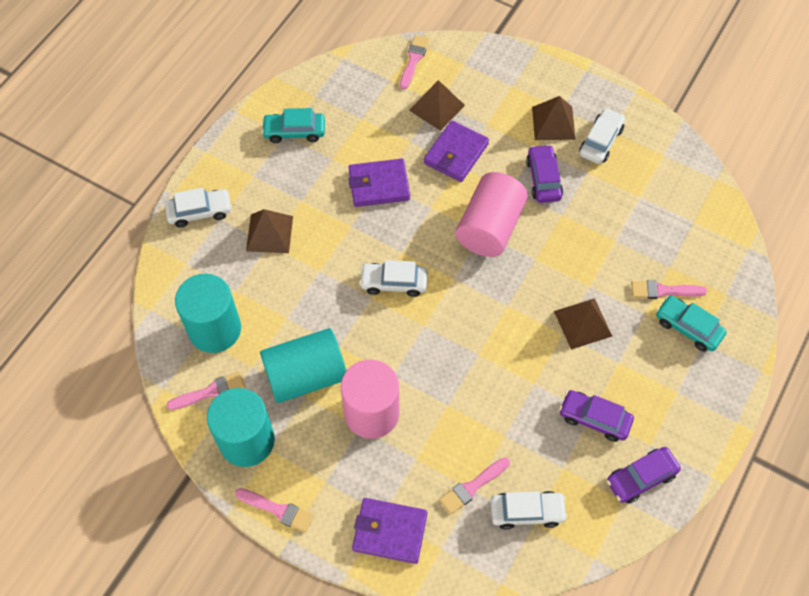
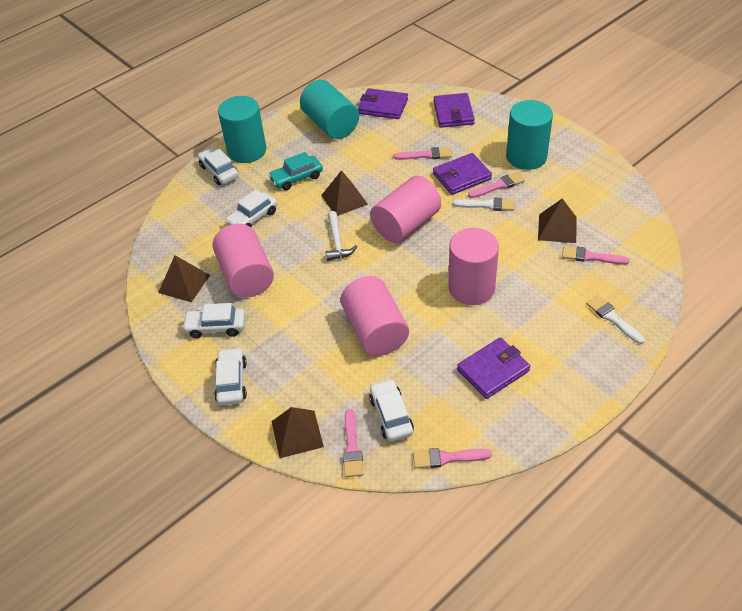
pink cylinder: 2 -> 4
purple car: 3 -> 0
purple wallet: 3 -> 4
turquoise car: 2 -> 1
white brush: 0 -> 2
white car: 4 -> 5
white hammer: 0 -> 1

